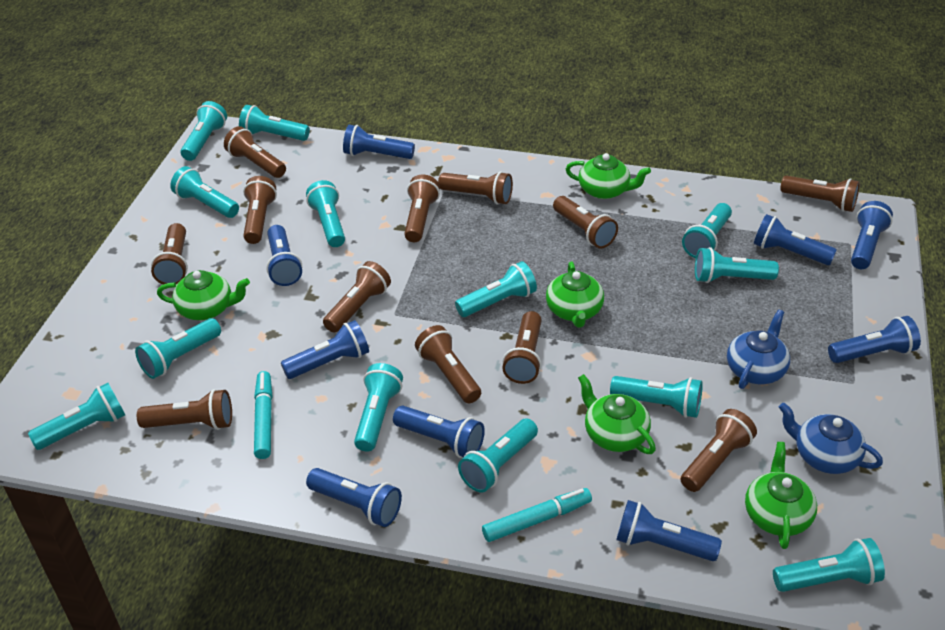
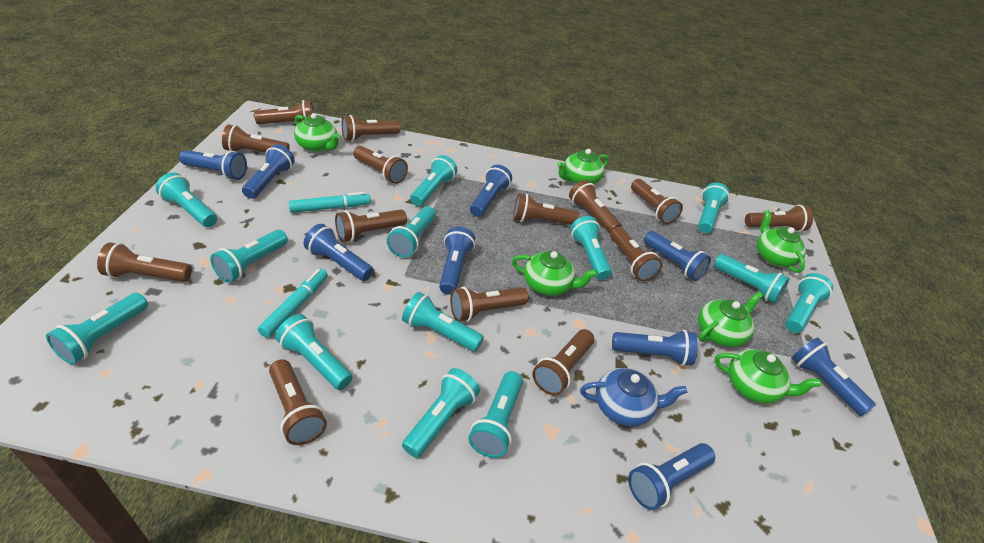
blue teapot: 2 -> 1
brown flashlight: 12 -> 14
green teapot: 5 -> 6

